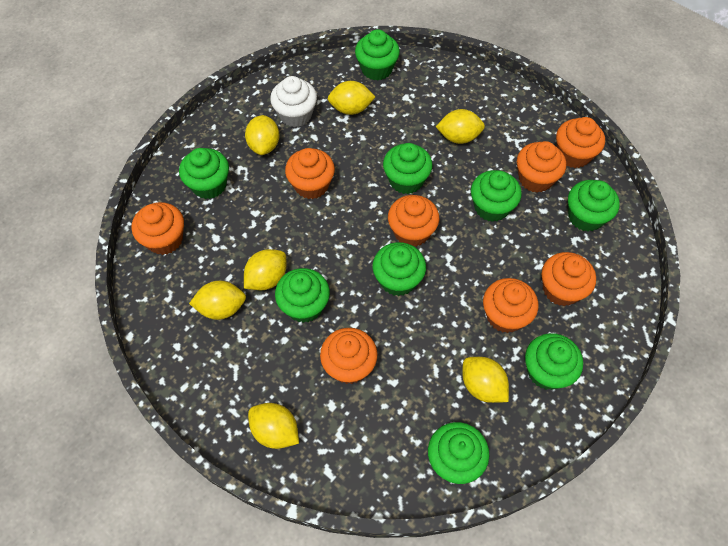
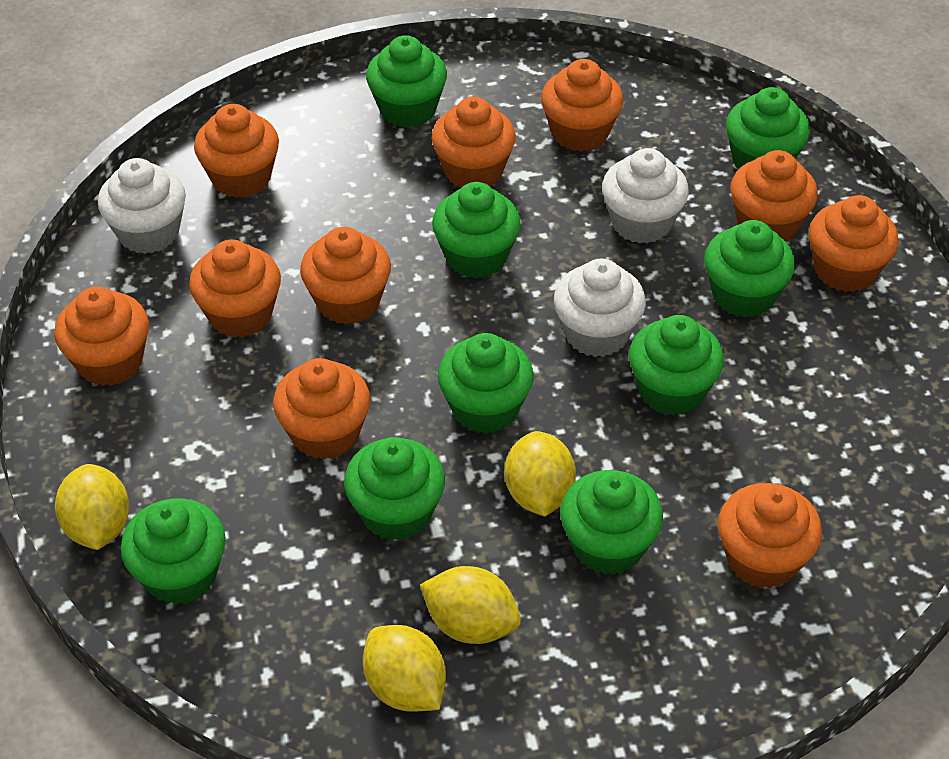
orange cupcake: 8 -> 10
white cupcake: 1 -> 3
yellow lemon: 7 -> 4

